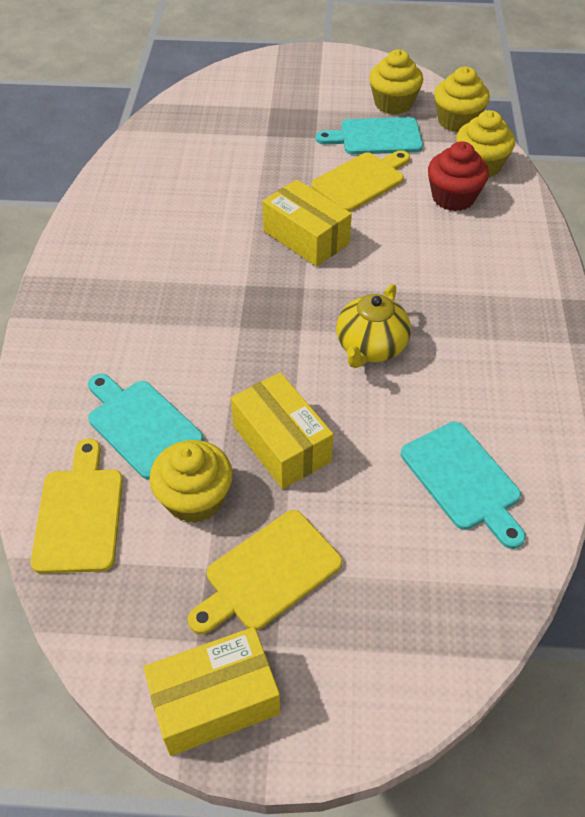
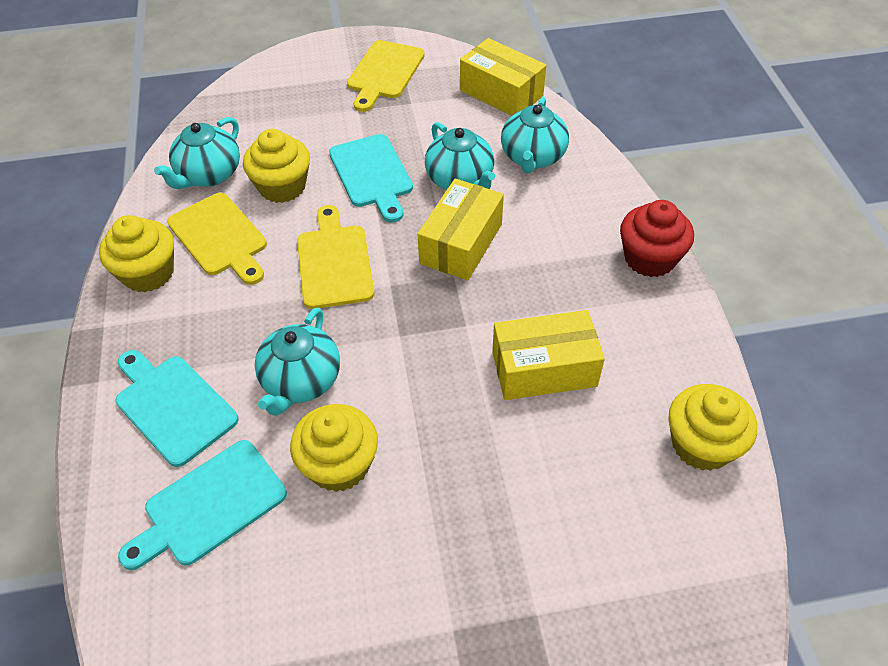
turquoise teapot: 0 -> 4
yellow teapot: 1 -> 0

